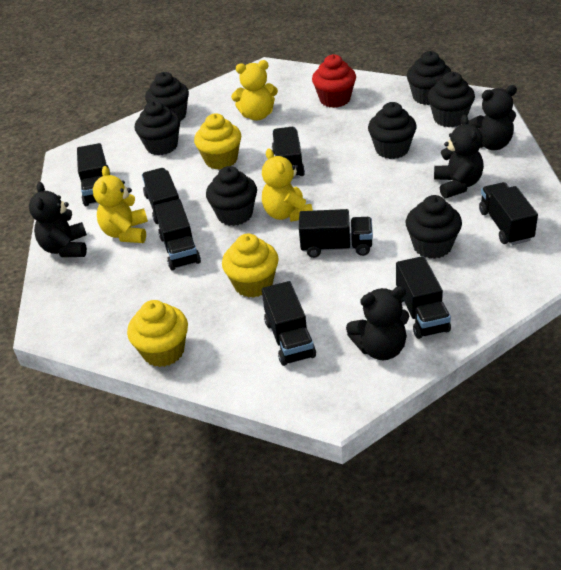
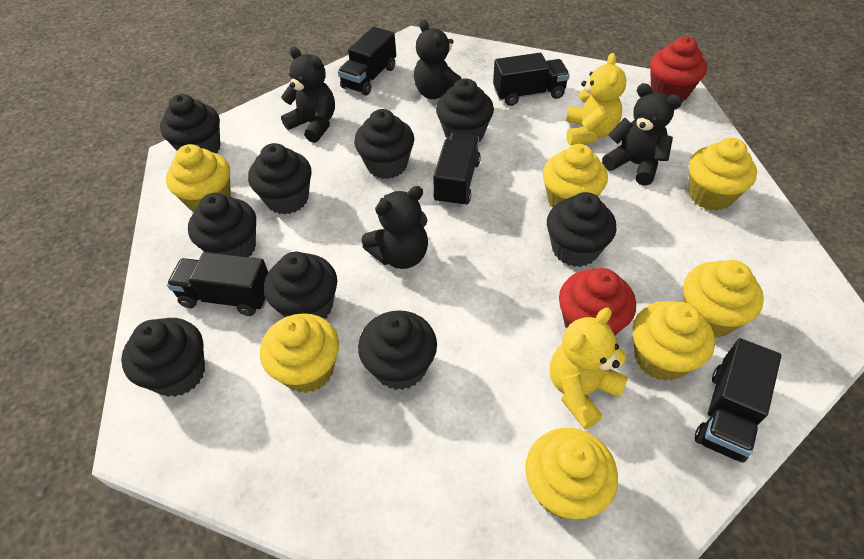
black cupcake: 7 -> 9
black truck: 8 -> 5
red cupcake: 1 -> 2
yellow cupcake: 3 -> 7
yellow teddy bear: 3 -> 2

